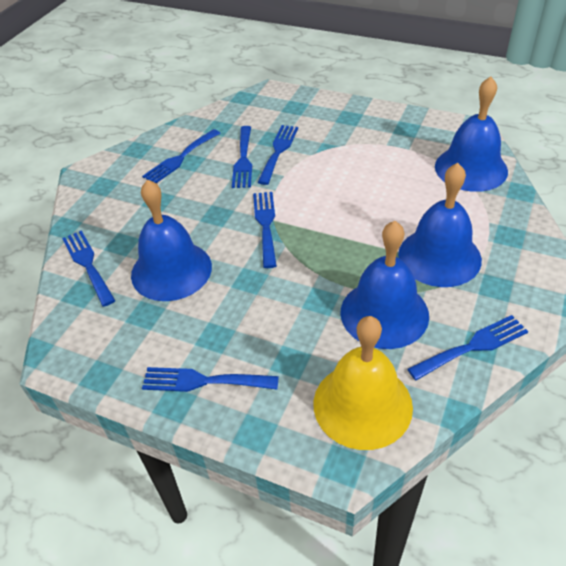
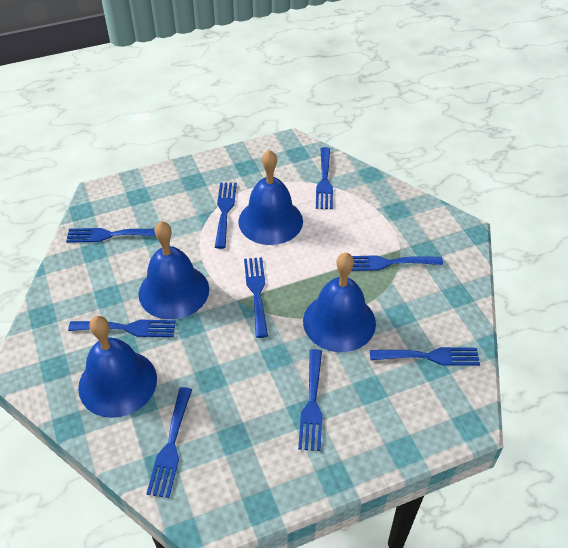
blue fork: 7 -> 9
yellow bell: 1 -> 0

